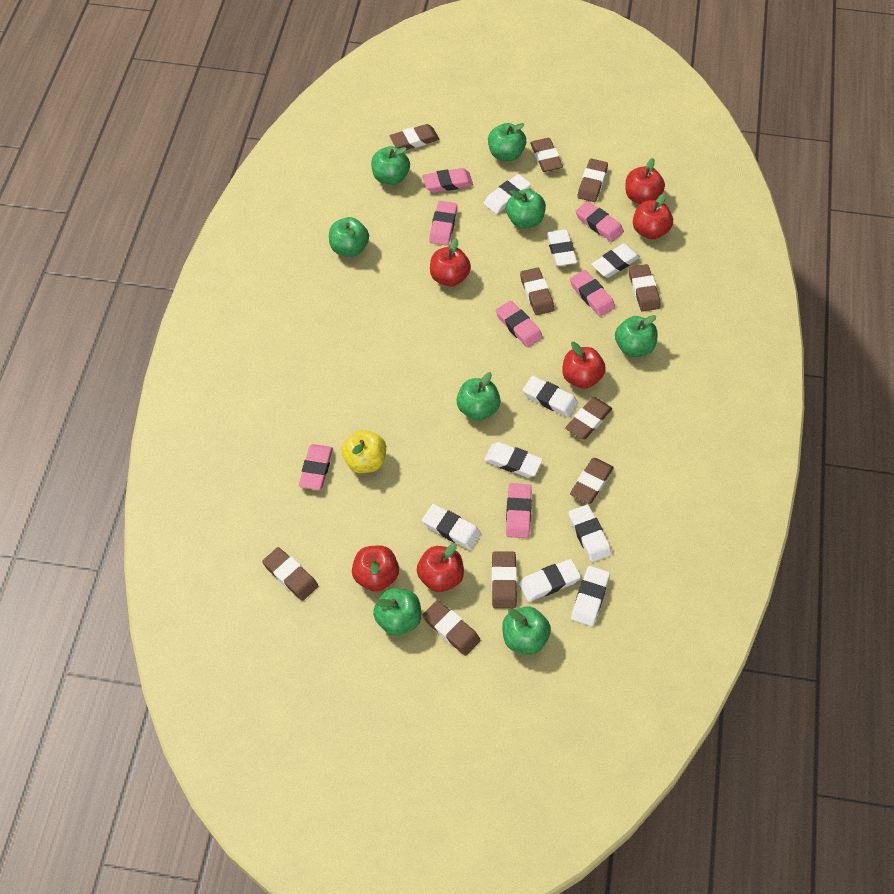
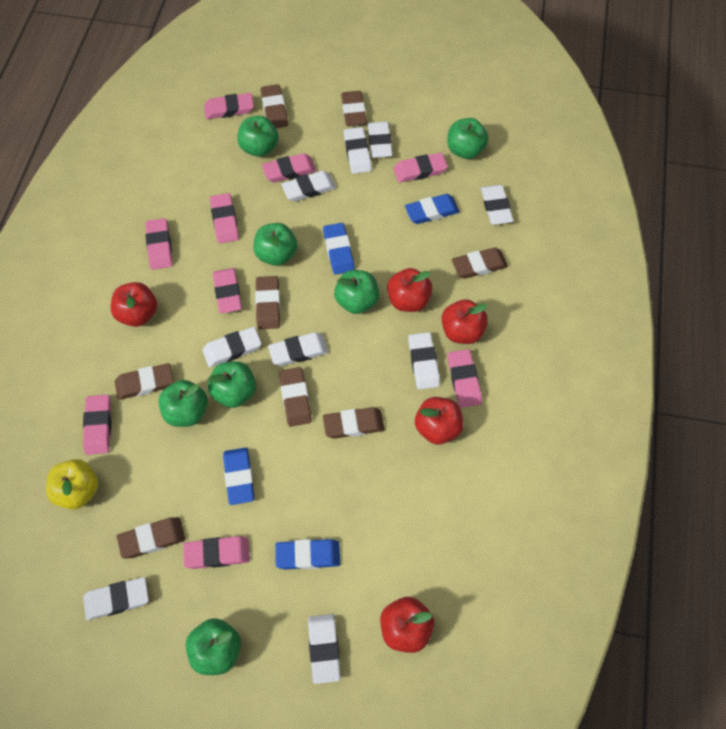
blue eraser: 0 -> 4
brown eraser: 10 -> 8
green apple: 8 -> 7
pink eraser: 7 -> 9
red apple: 6 -> 5

